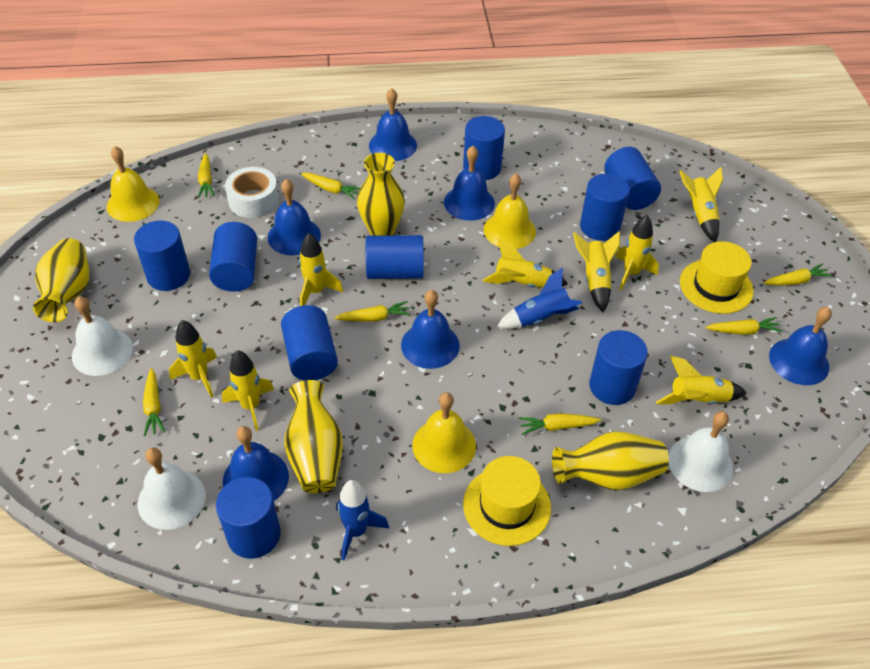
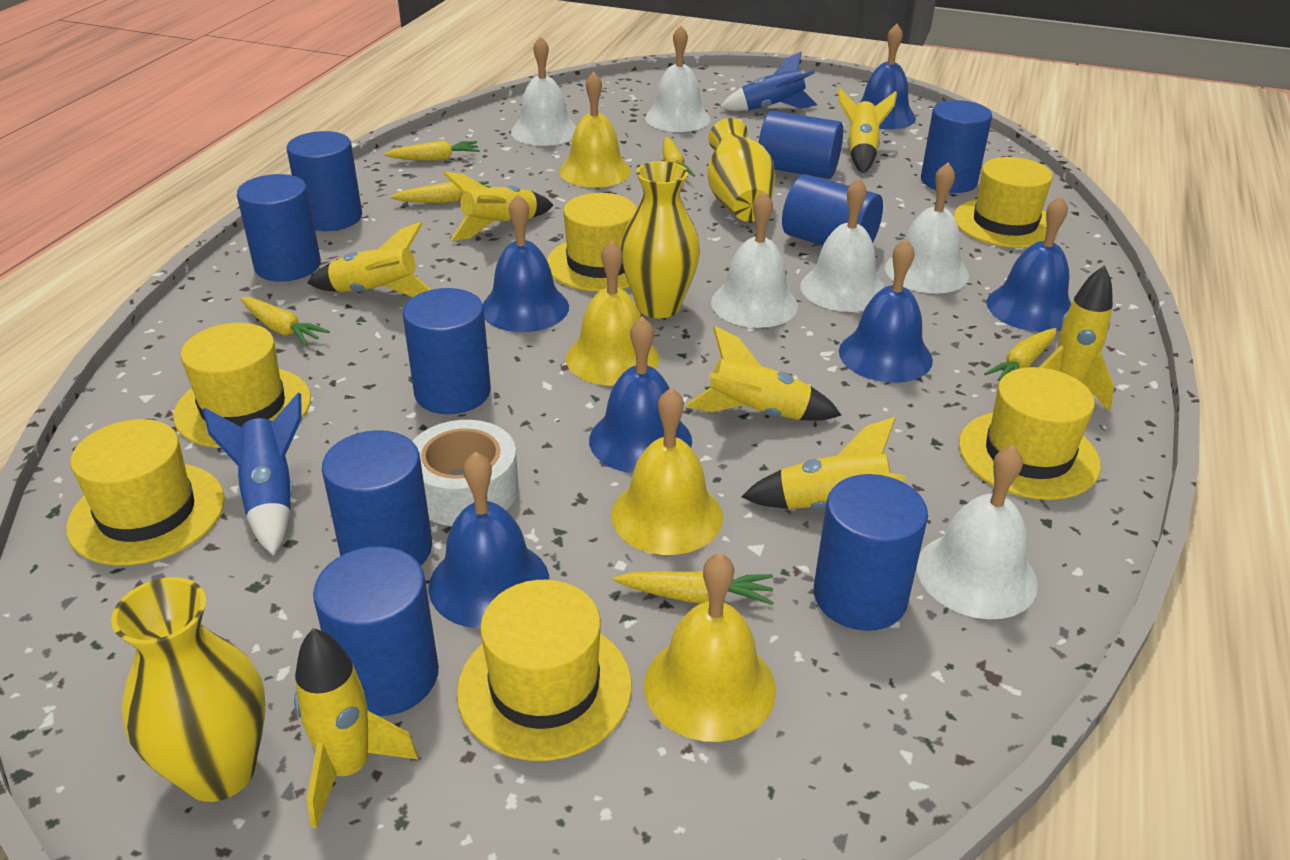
white bell: 3 -> 6
yellow bell: 3 -> 4
yellow carrot: 7 -> 6
yellow hat: 2 -> 6
yellow rocket: 8 -> 7
yellow vase: 4 -> 3

